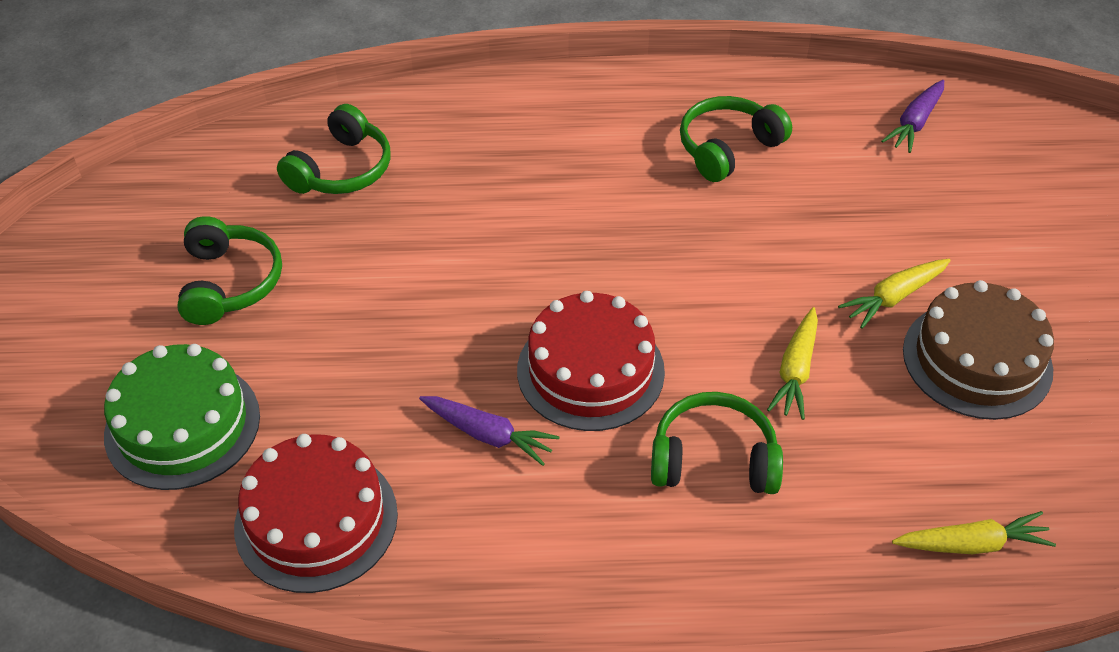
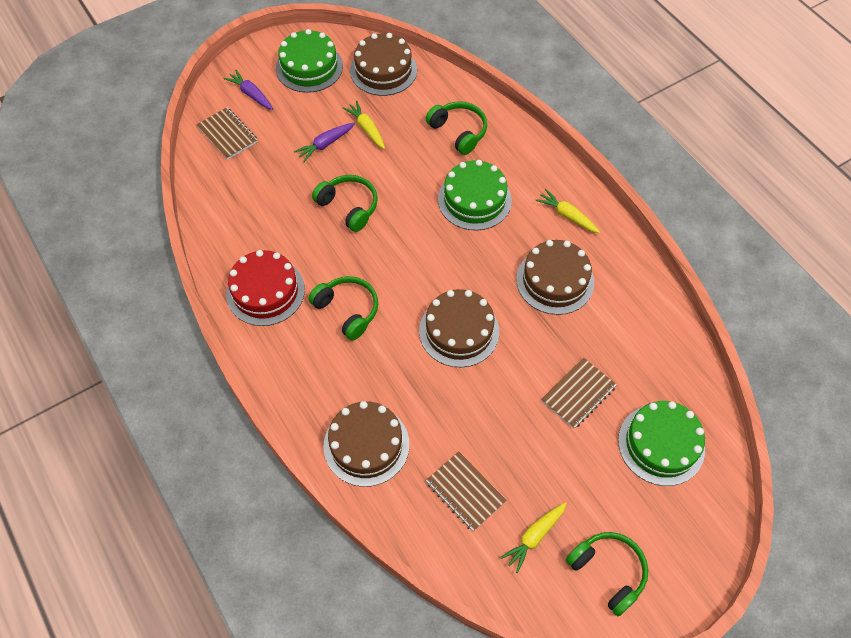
brown cake: 1 -> 4
brown notebook: 0 -> 3
green cake: 1 -> 3
red cake: 2 -> 1

